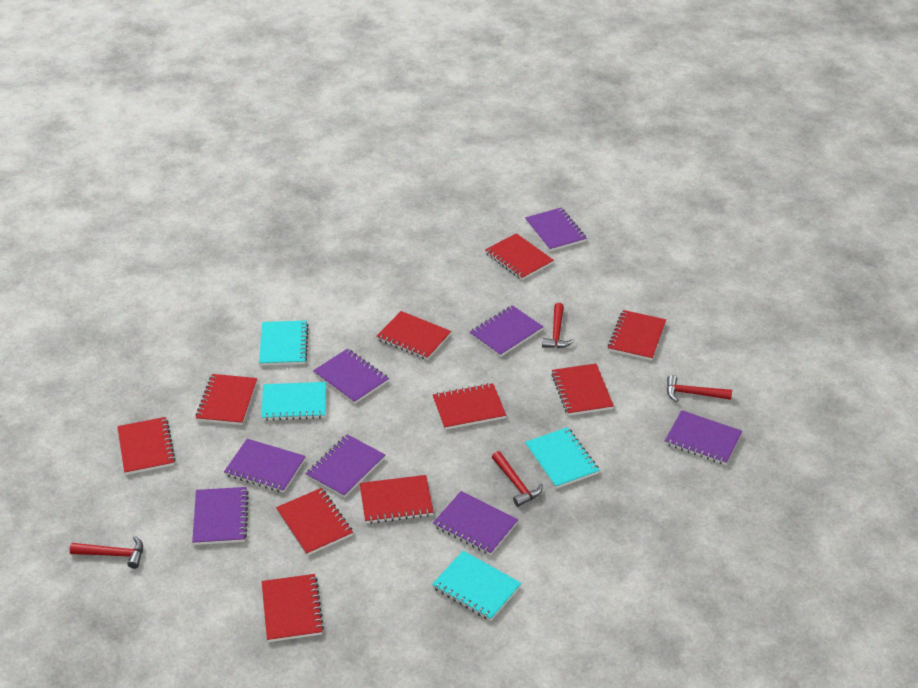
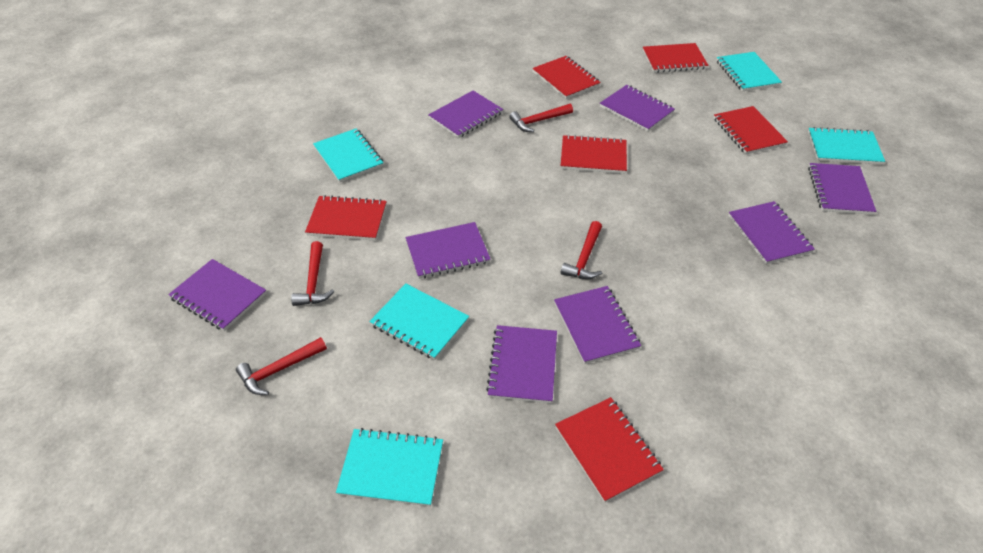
red notebook: 10 -> 6
turquoise notebook: 4 -> 5

